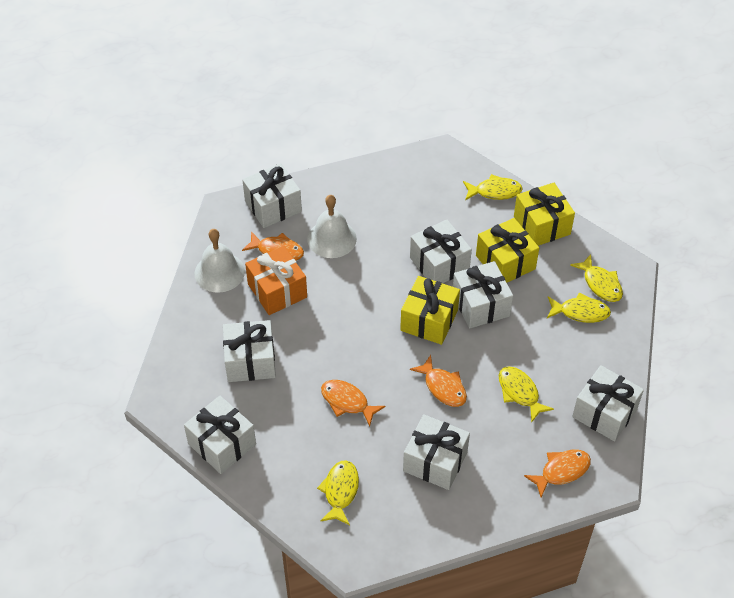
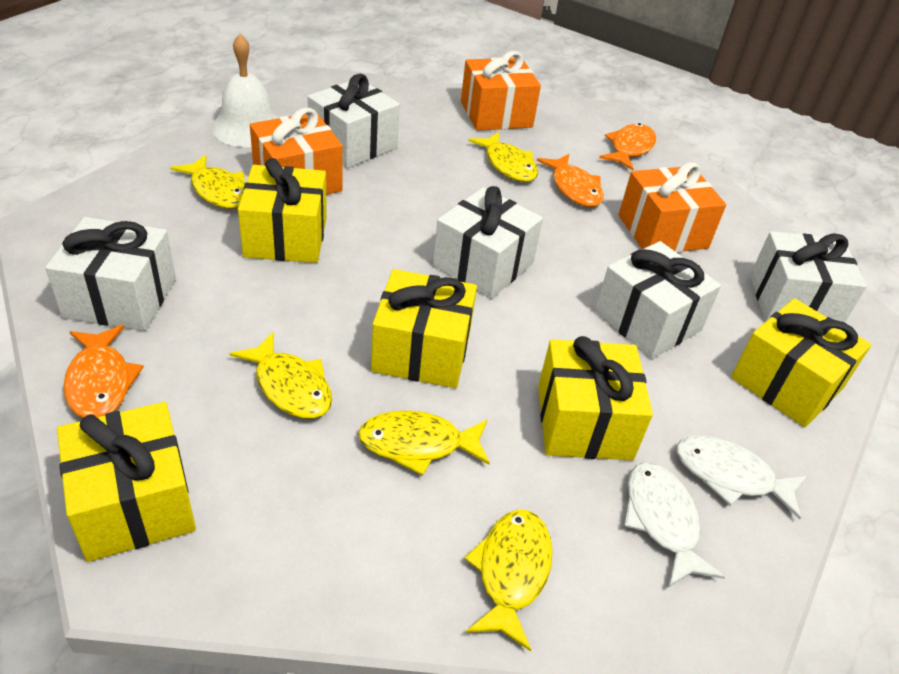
orange fish: 4 -> 3
orange gift: 1 -> 3
white bell: 2 -> 1
white fish: 0 -> 2
white gift: 7 -> 5
yellow gift: 3 -> 5

